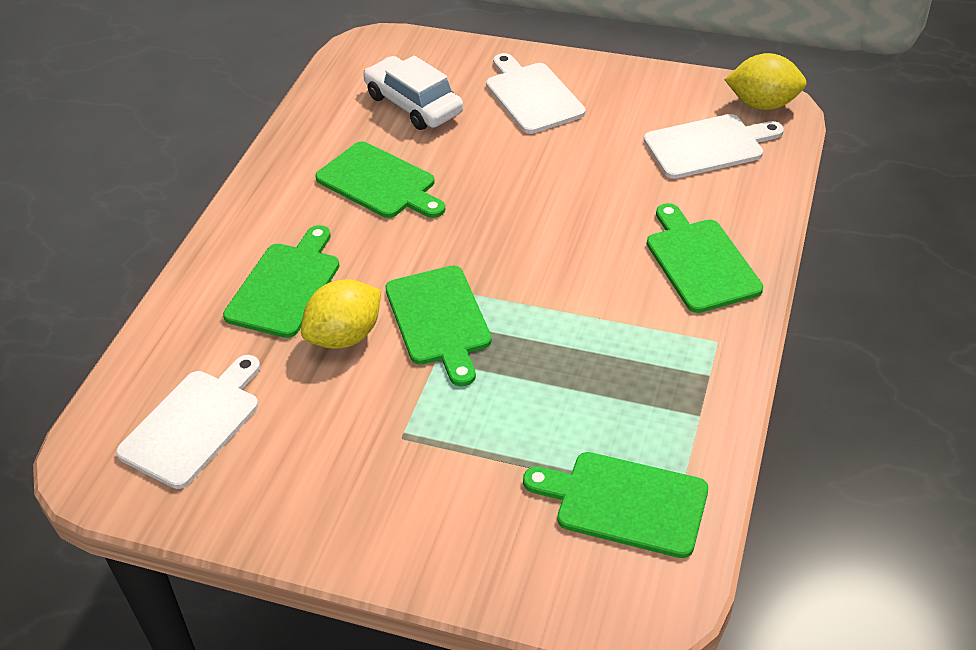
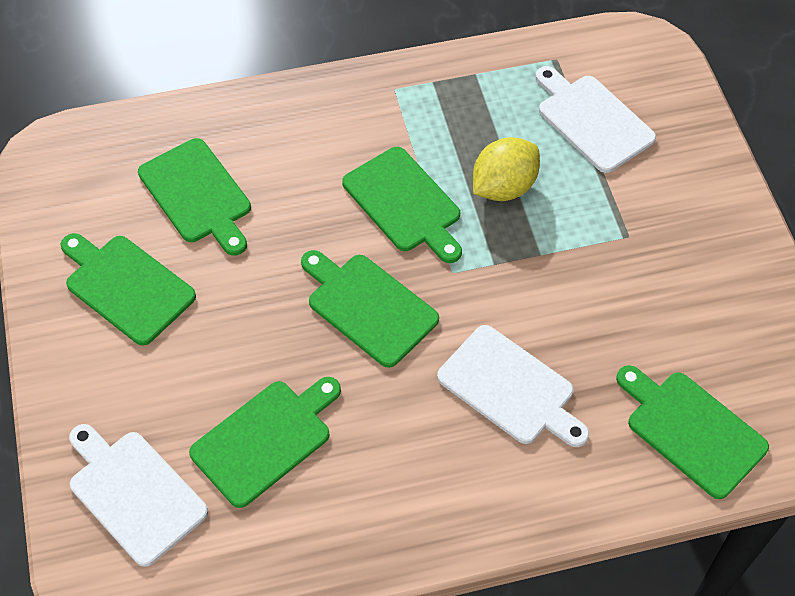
green cutting board: 5 -> 6
white car: 1 -> 0
yellow lemon: 2 -> 1

